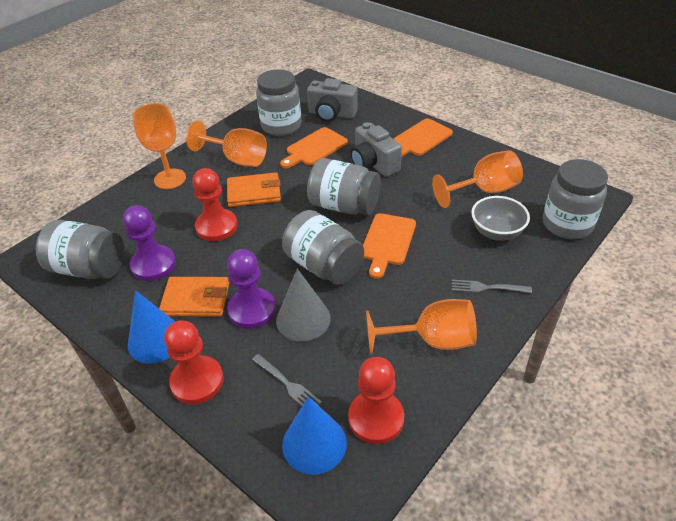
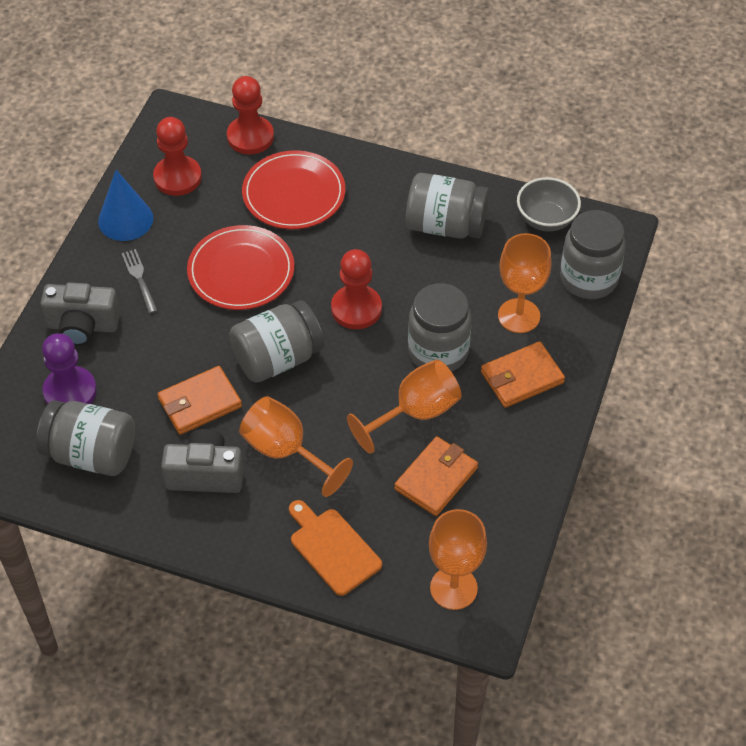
blue cone: 2 -> 1
grey cone: 1 -> 0
grey fork: 2 -> 1
orange cutting board: 3 -> 1
orange wallet: 2 -> 3
purple pawn: 2 -> 1
red plate: 0 -> 2

